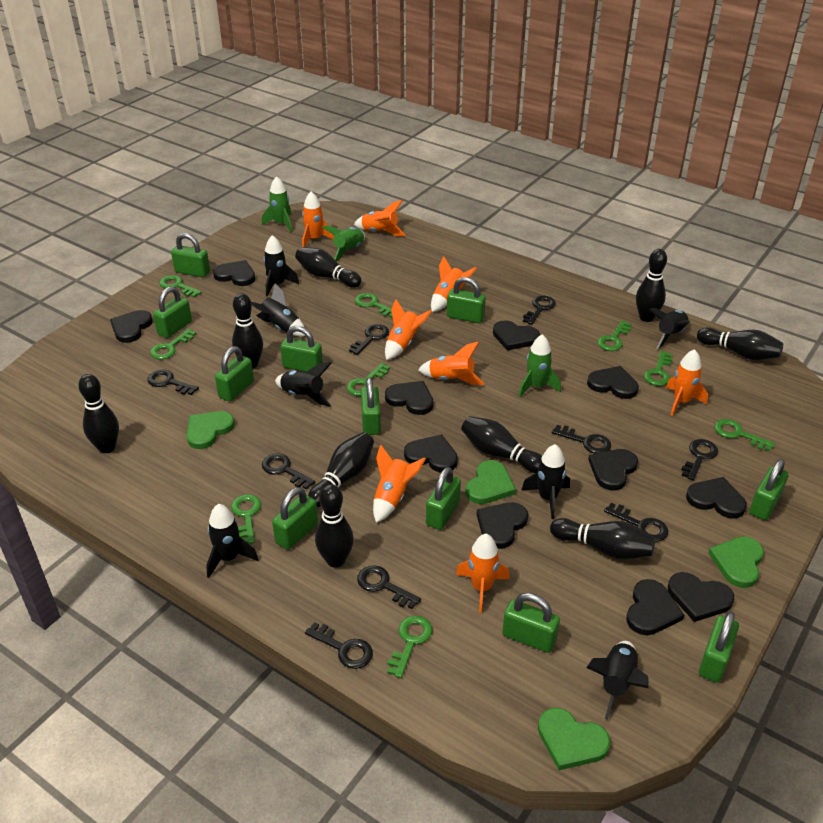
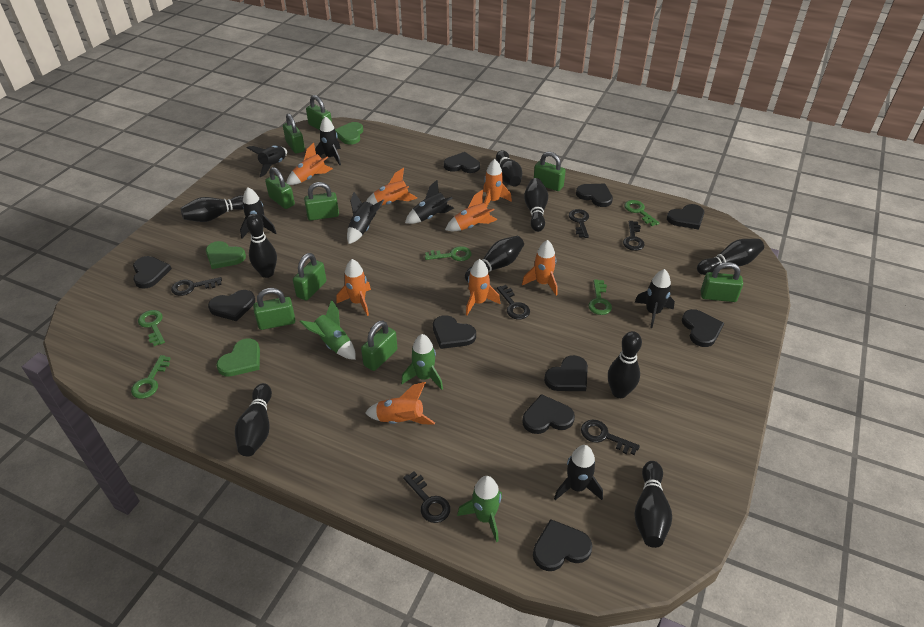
black heart: 11 -> 10
black key: 9 -> 6
green heart: 4 -> 3
green key: 9 -> 5
green padlock: 11 -> 9

